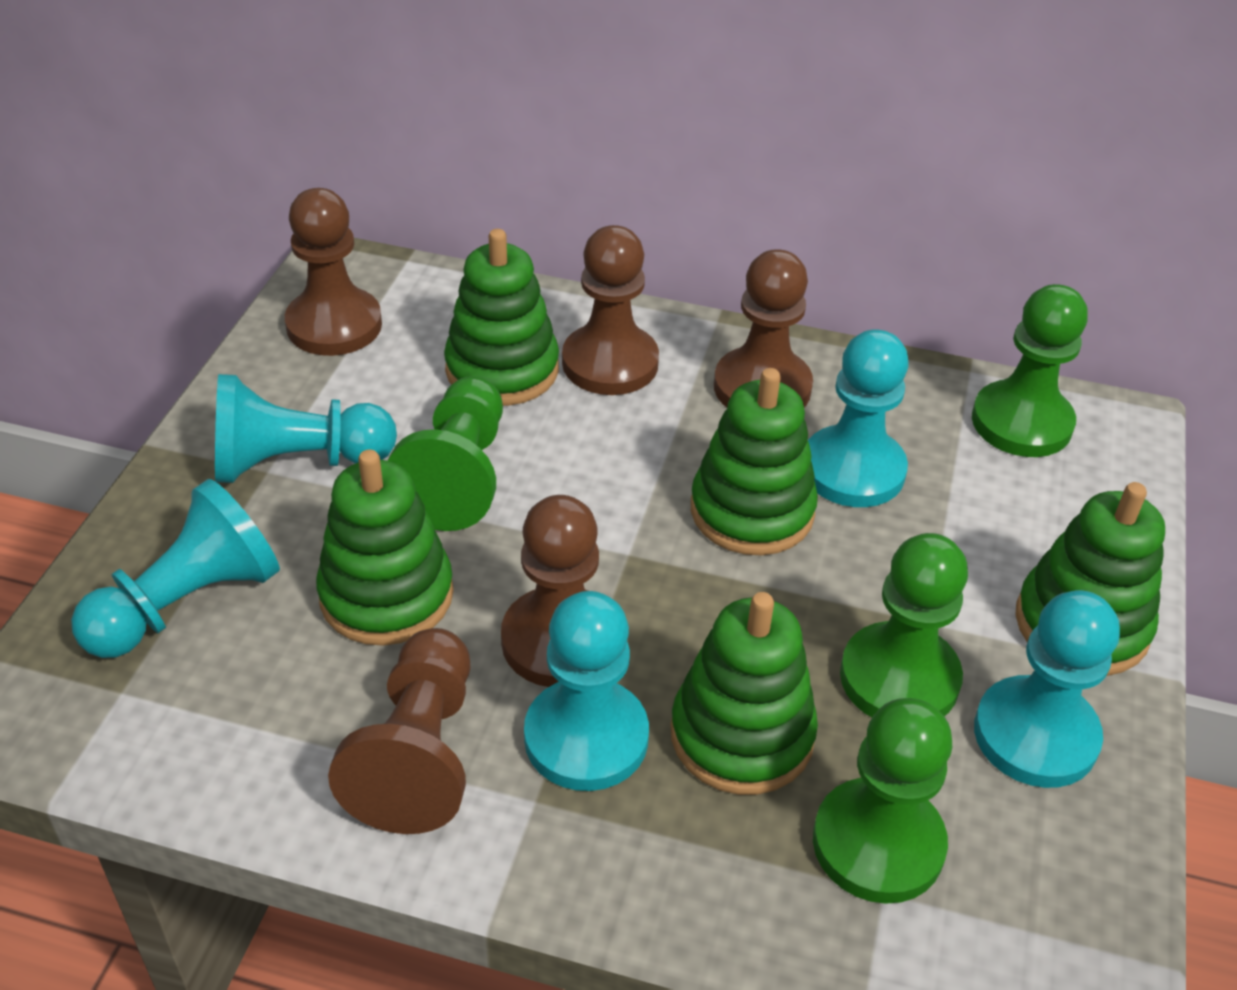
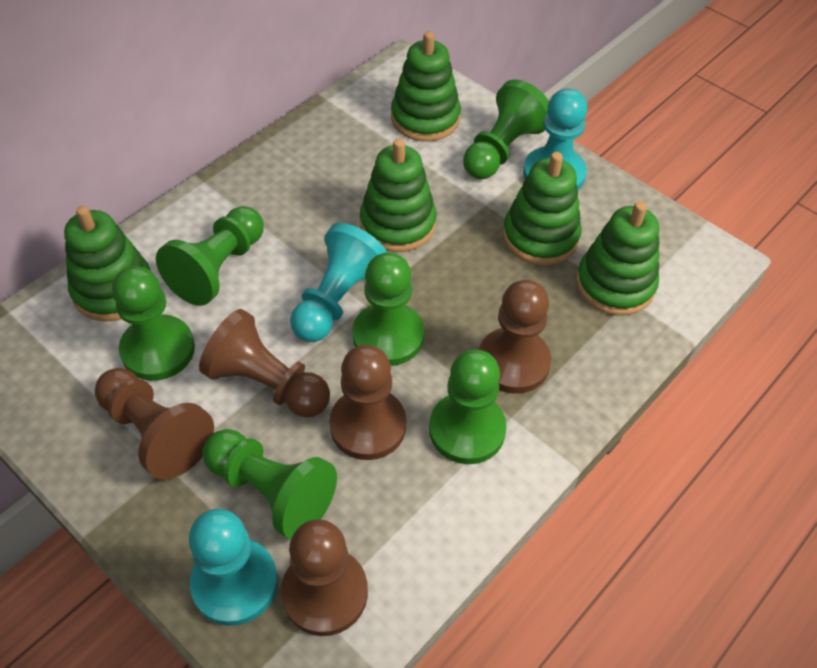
green pawn: 4 -> 6
turquoise pawn: 5 -> 3

